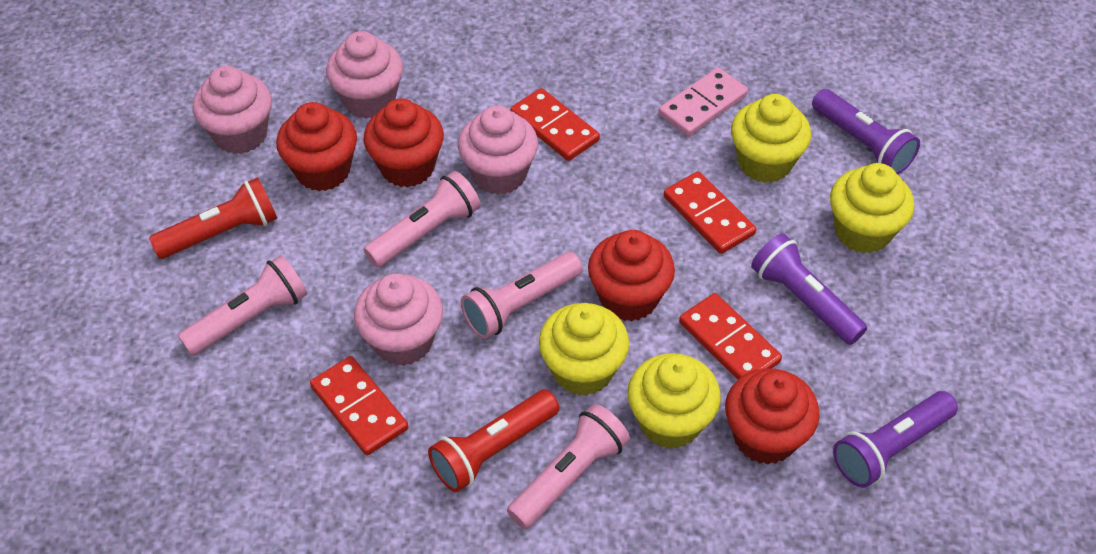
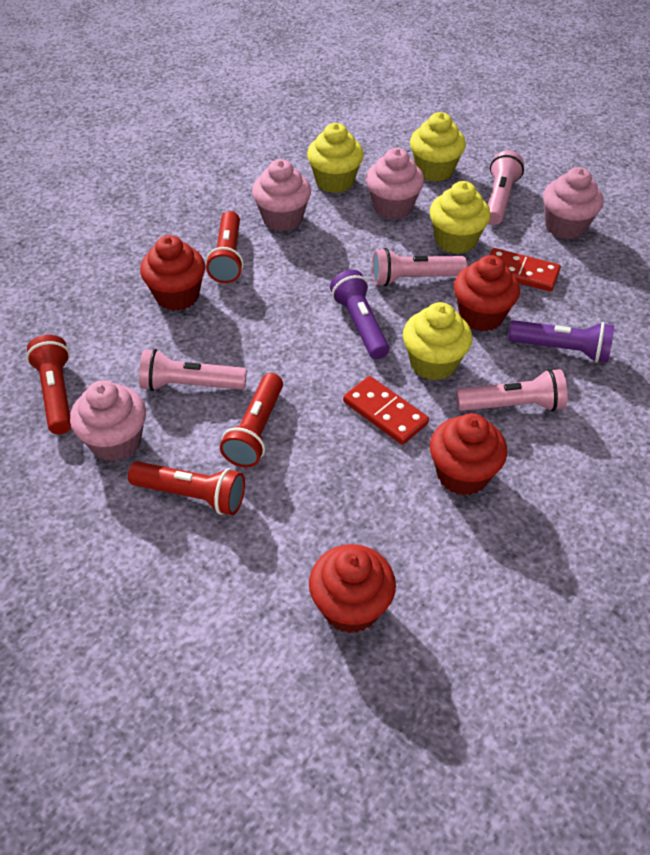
pink domino: 1 -> 0
purple flashlight: 3 -> 2
red domino: 4 -> 2
red flashlight: 2 -> 4

